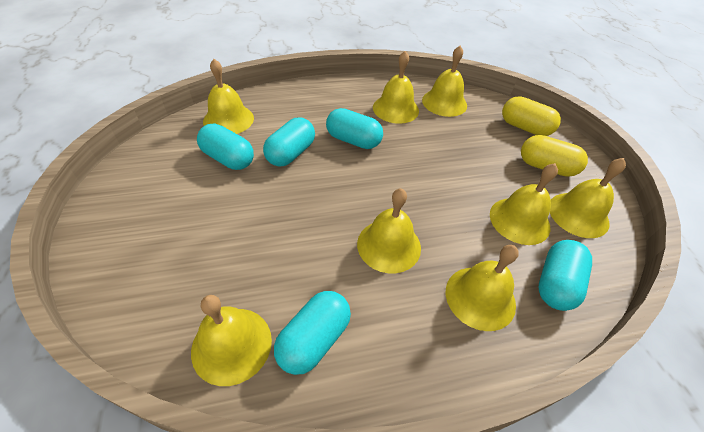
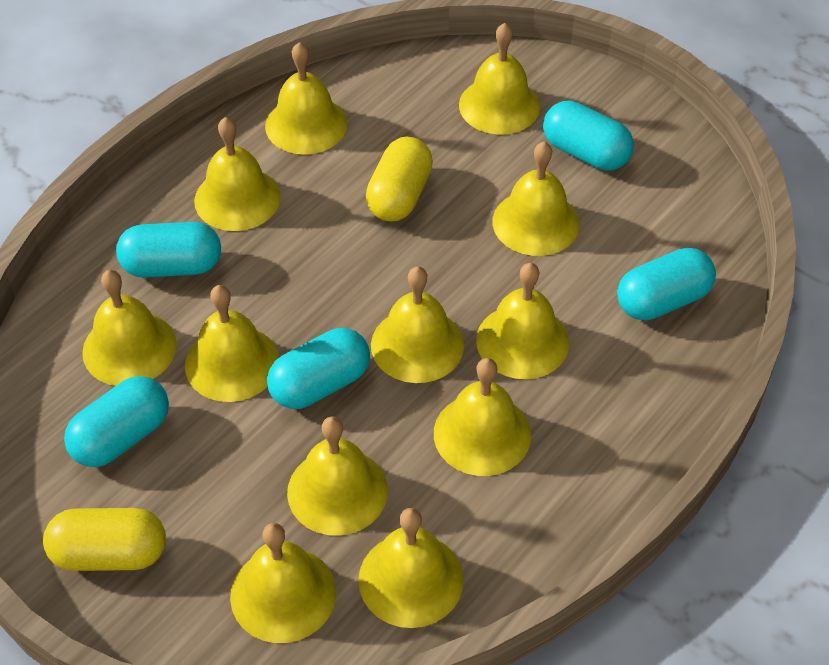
yellow bell: 8 -> 12

